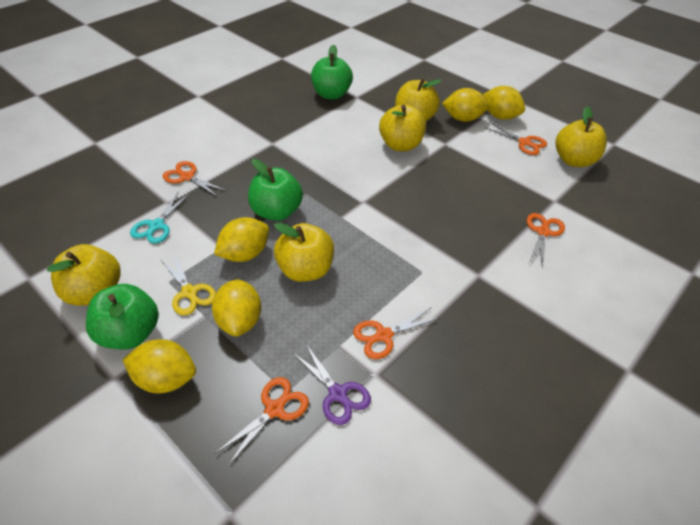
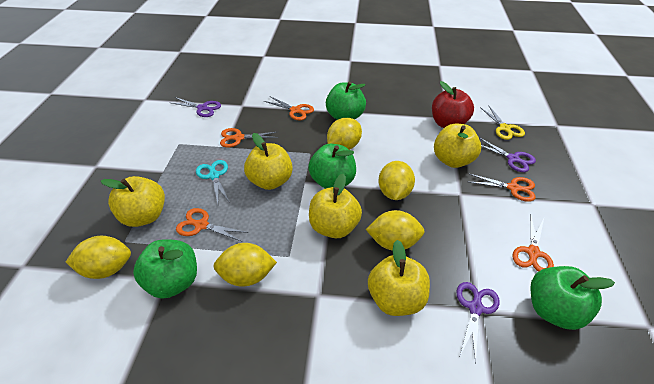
green apple: 3 -> 4
purple scissors: 1 -> 3
red apple: 0 -> 1

